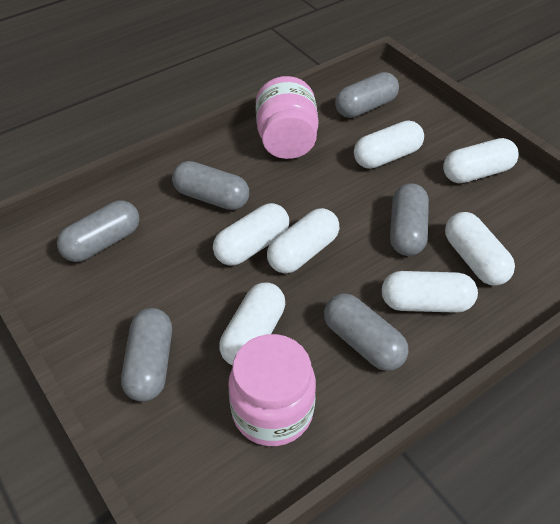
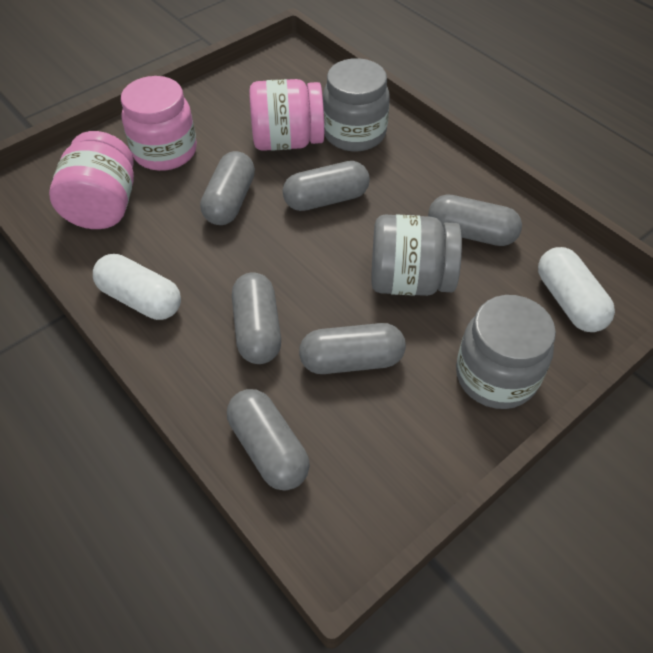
grey jar: 0 -> 3
pink jar: 2 -> 3
white capsule: 7 -> 2

